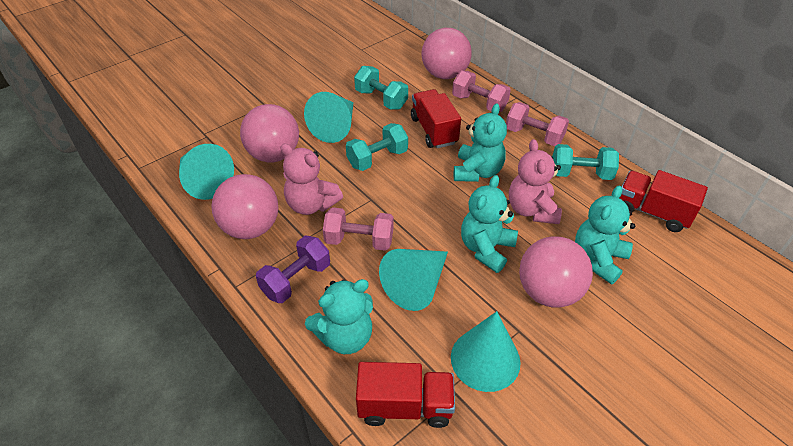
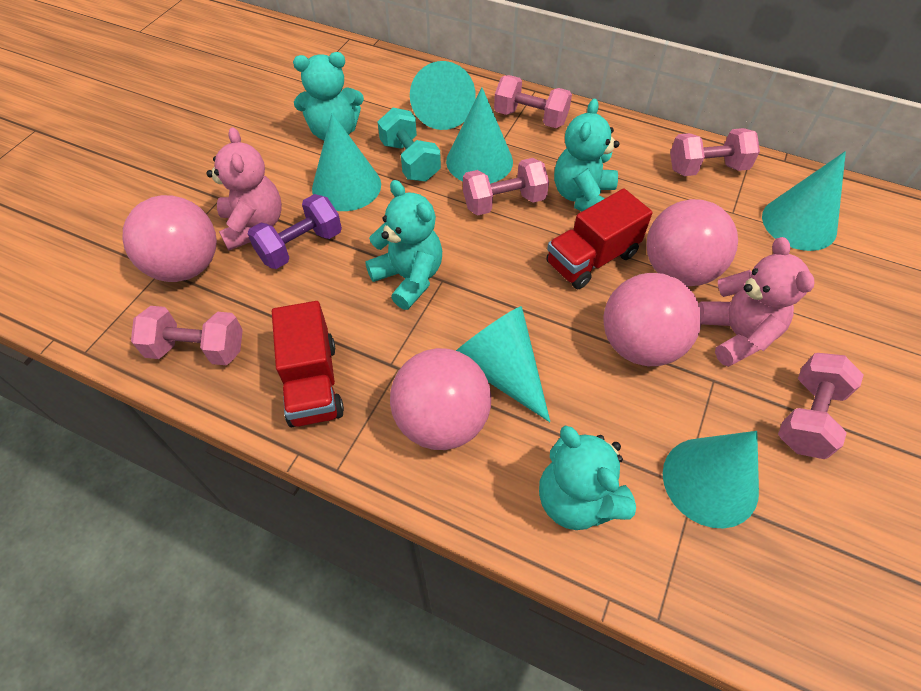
pink dumbbell: 3 -> 5
red truck: 3 -> 2
turquoise cone: 4 -> 6
turquoise dumbbell: 3 -> 1

